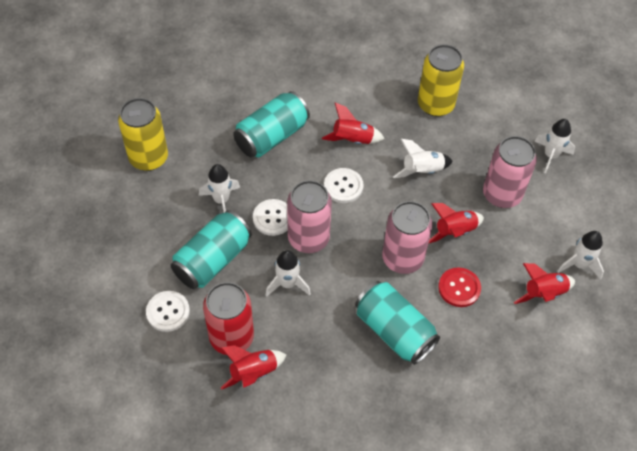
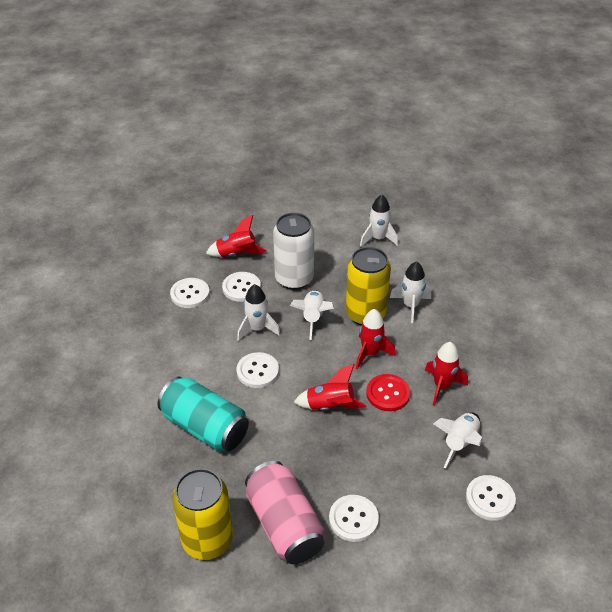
pink can: 3 -> 1
red can: 1 -> 0
turquoise can: 3 -> 1
white button: 3 -> 5
white can: 0 -> 1

